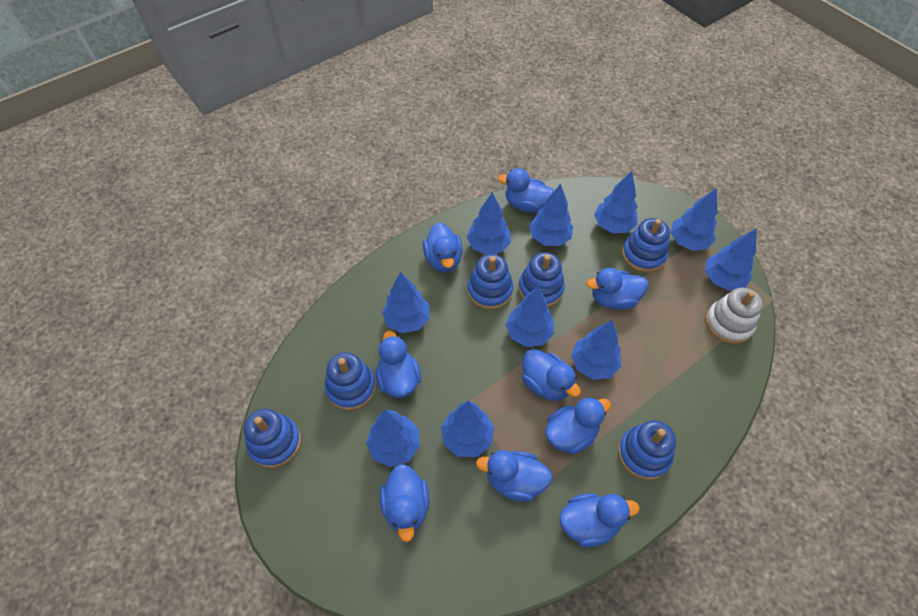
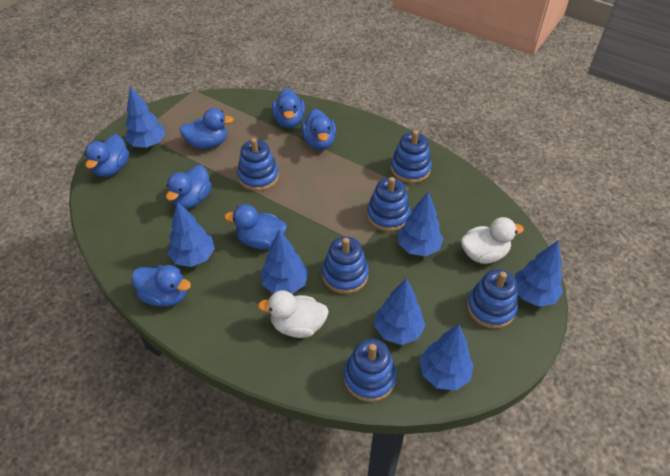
blue duck: 9 -> 7
blue tree: 10 -> 7
white duck: 0 -> 2
white stacking toy: 1 -> 0

